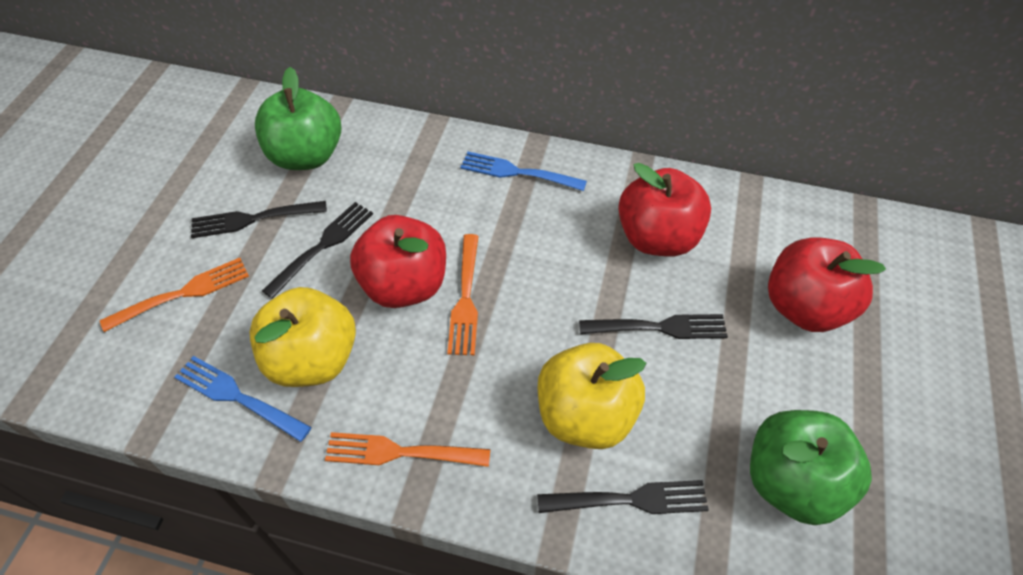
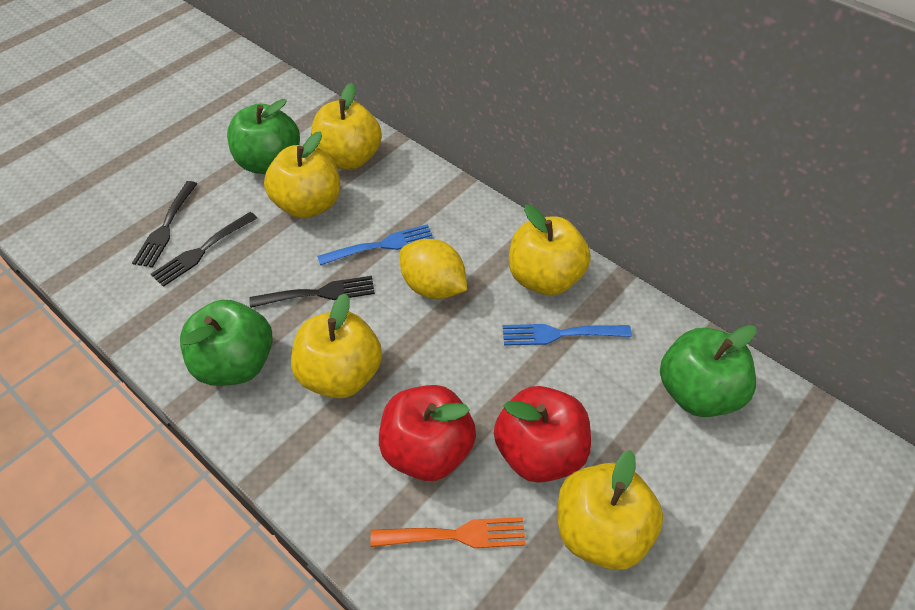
black fork: 4 -> 3
green apple: 2 -> 3
orange fork: 3 -> 1
red apple: 3 -> 2
yellow apple: 2 -> 5
yellow lemon: 0 -> 1

